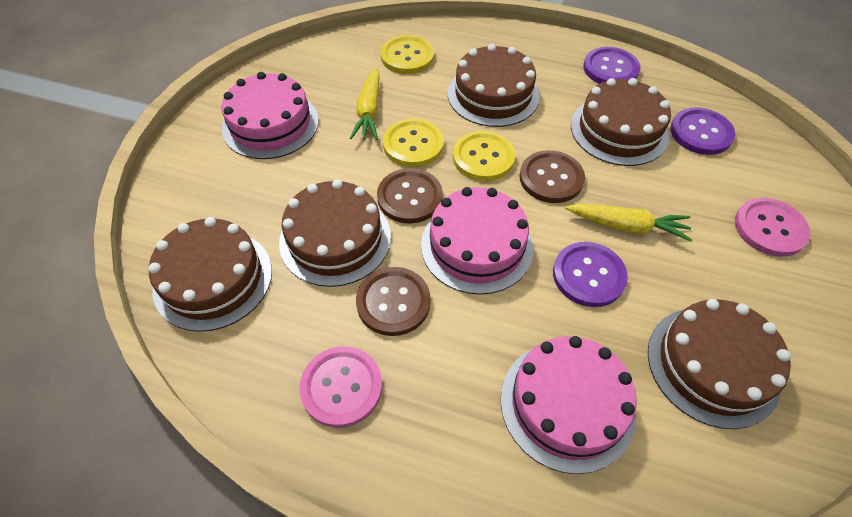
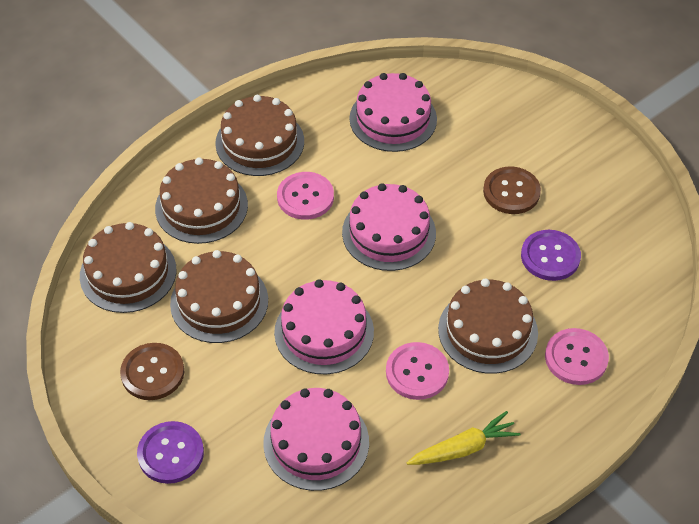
brown button: 3 -> 2
pink button: 2 -> 3
pink cake: 3 -> 4
purple button: 3 -> 2
yellow button: 3 -> 0
yellow carrot: 2 -> 1

